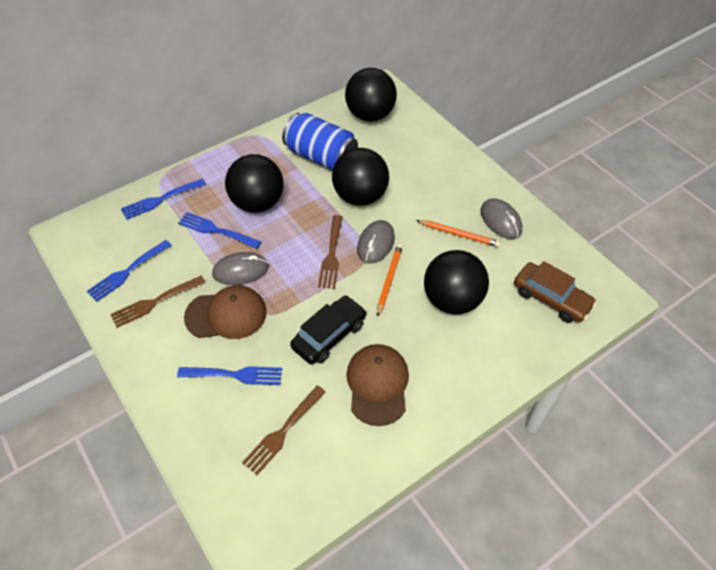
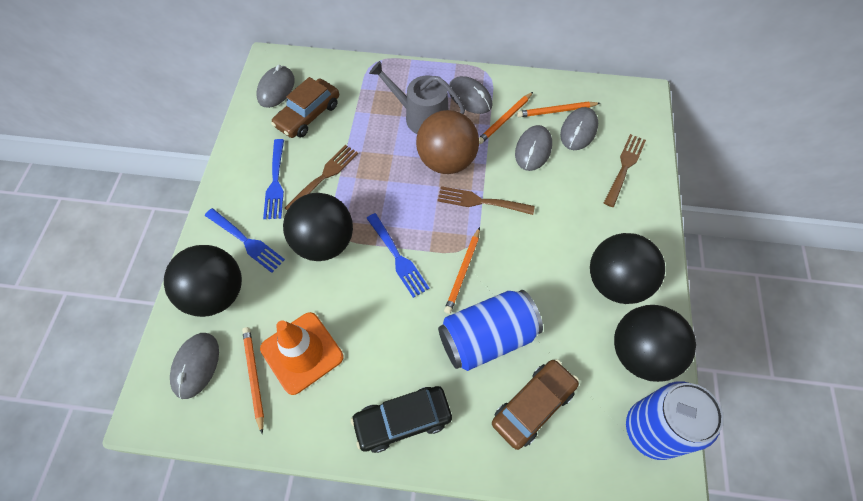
blue can: 1 -> 2
blue fork: 4 -> 3
brown ball: 0 -> 1
brown cap: 2 -> 0
brown car: 1 -> 2
grey mouse: 3 -> 5
grey watering can: 0 -> 1
orange pencil: 2 -> 4
orange traffic cone: 0 -> 1

